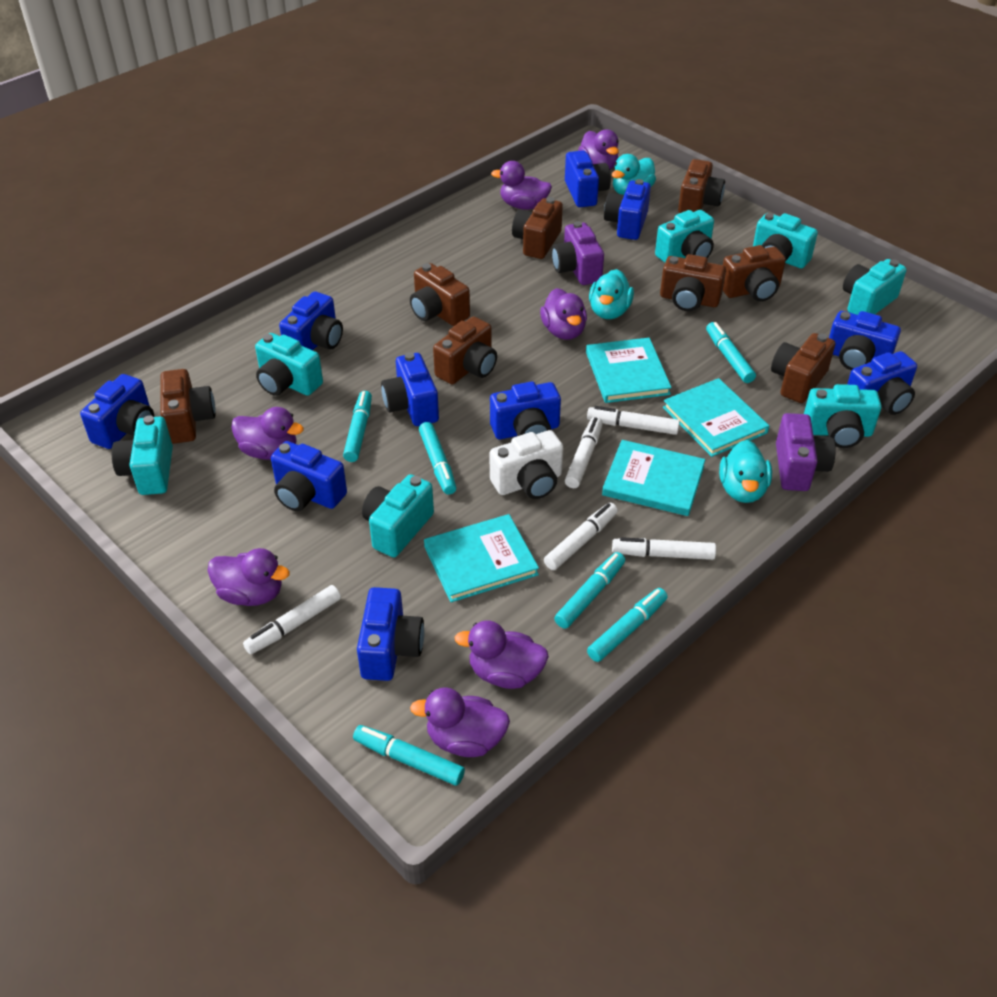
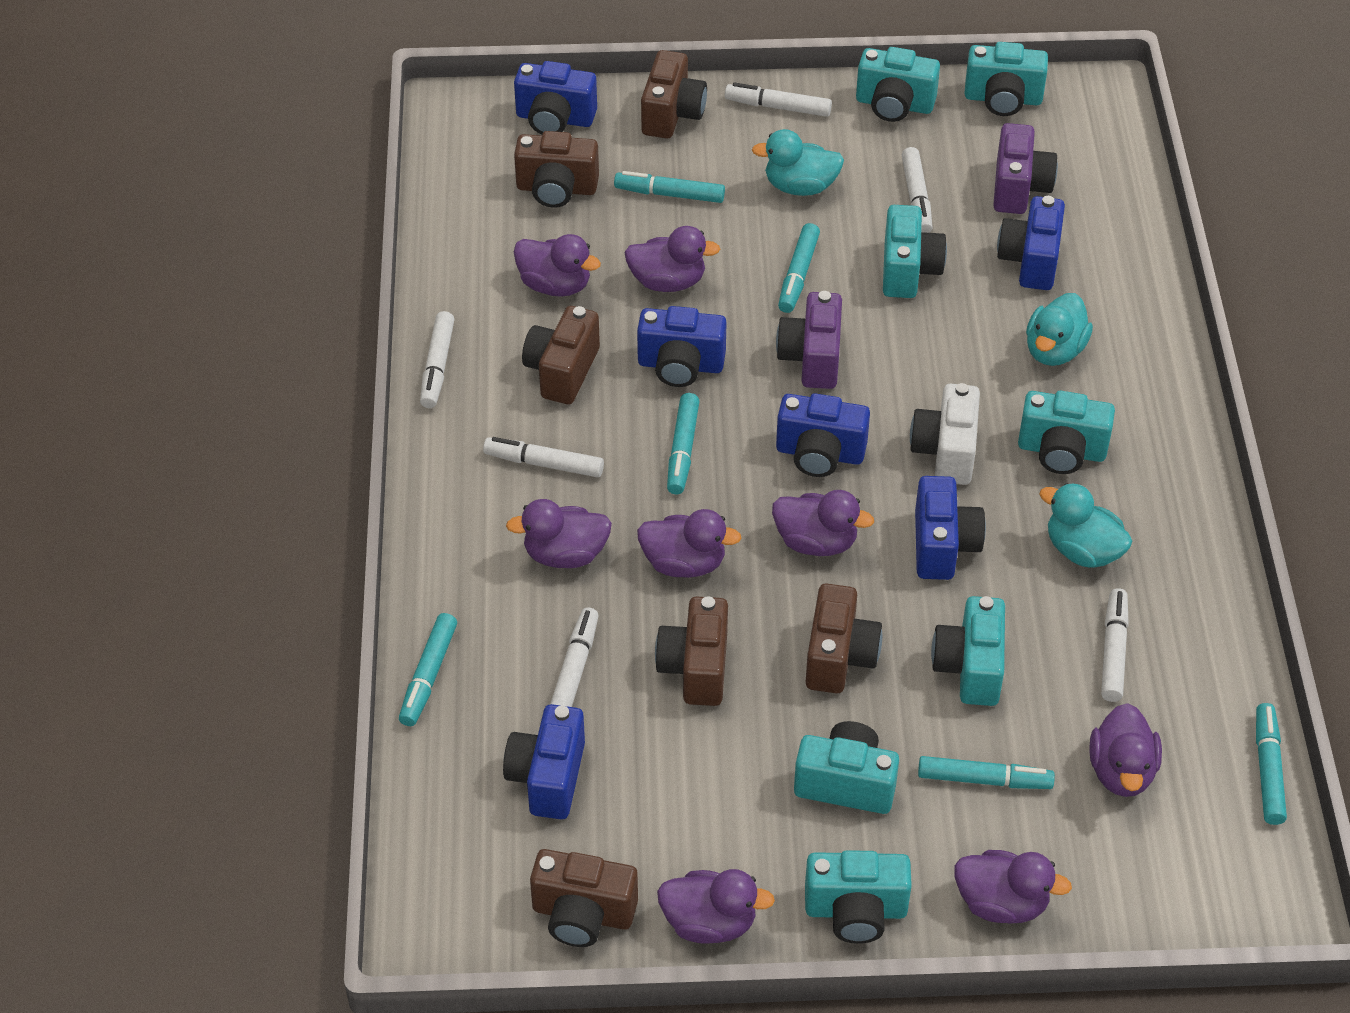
blue camera: 10 -> 6
brown camera: 8 -> 6
purple duck: 7 -> 8
turquoise book: 4 -> 0
white marker: 5 -> 6

